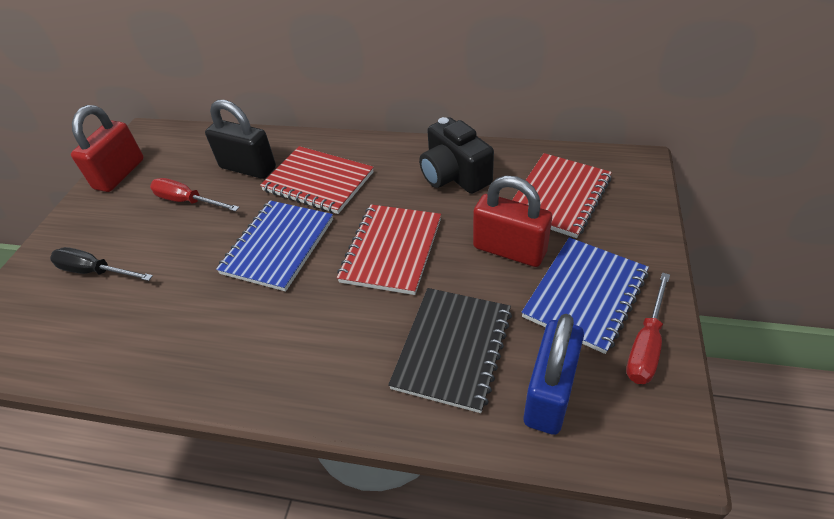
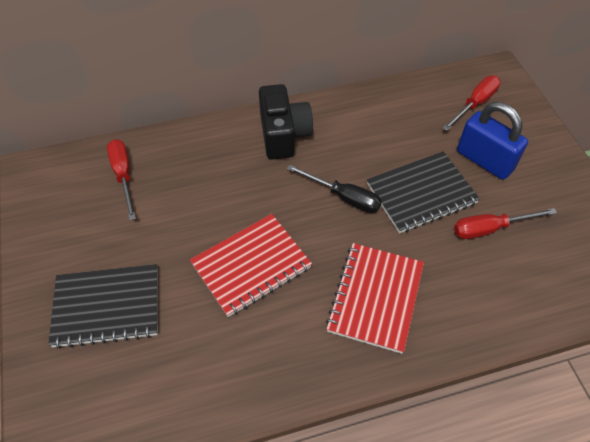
black notebook: 1 -> 2
black padlock: 1 -> 0
blue notebook: 2 -> 0
red notebook: 3 -> 2
red padlock: 2 -> 0
red screwdriver: 2 -> 3

